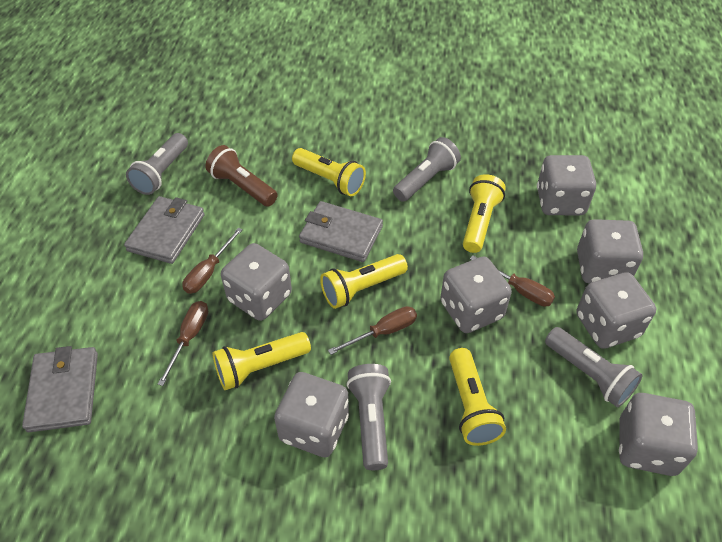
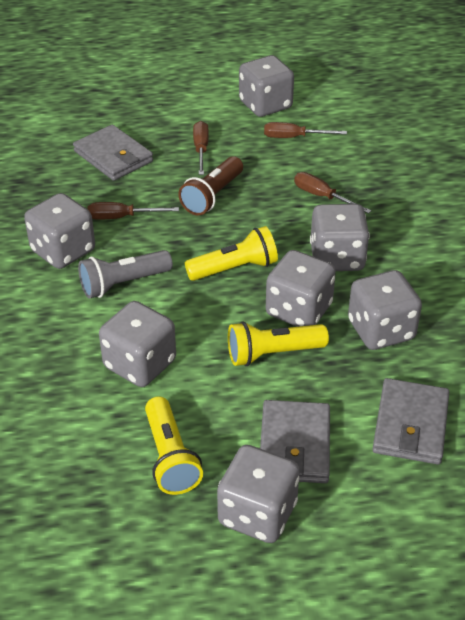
grey flashlight: 4 -> 1
yellow flashlight: 5 -> 3

